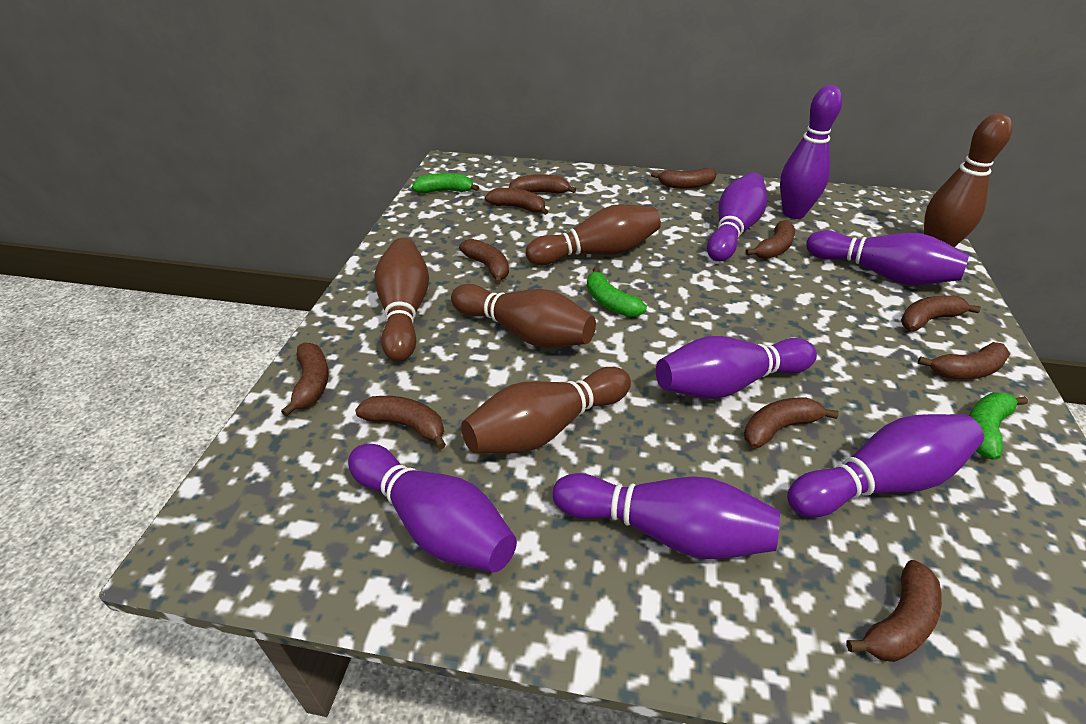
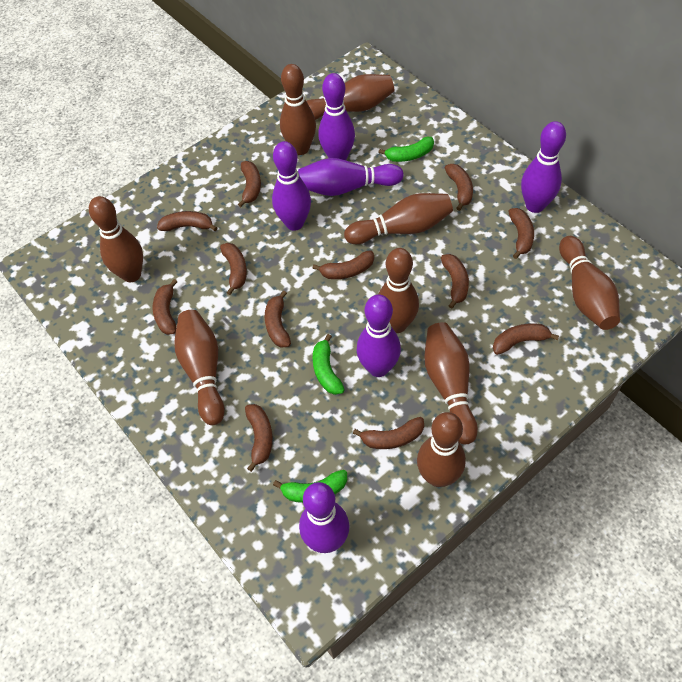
brown banana: 11 -> 12
brown bowling pin: 5 -> 9
purple bowling pin: 7 -> 6

